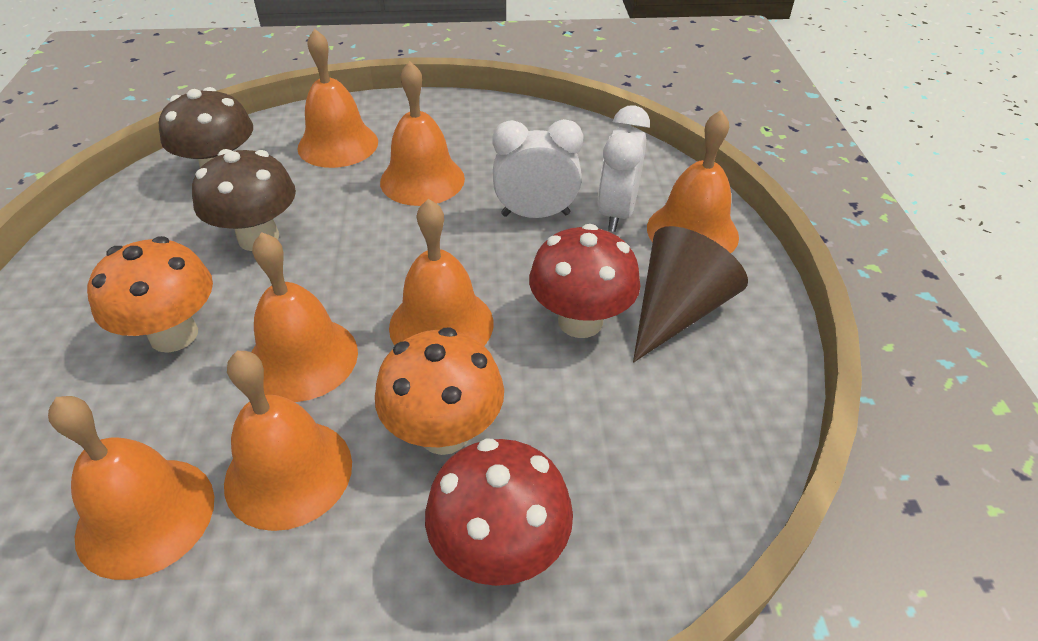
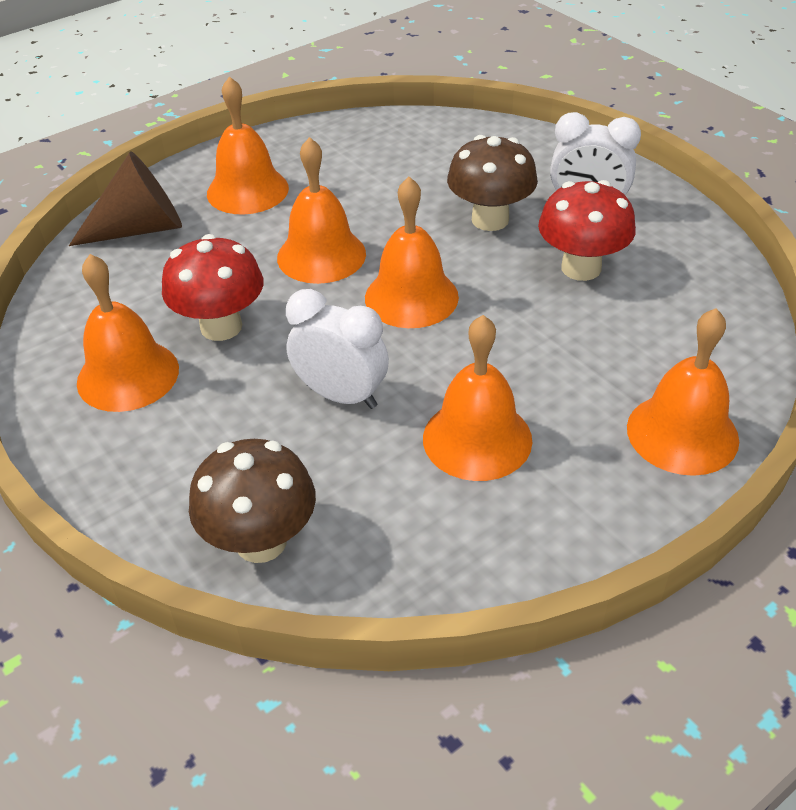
orange bell: 7 -> 6
orange mushroom: 2 -> 0

